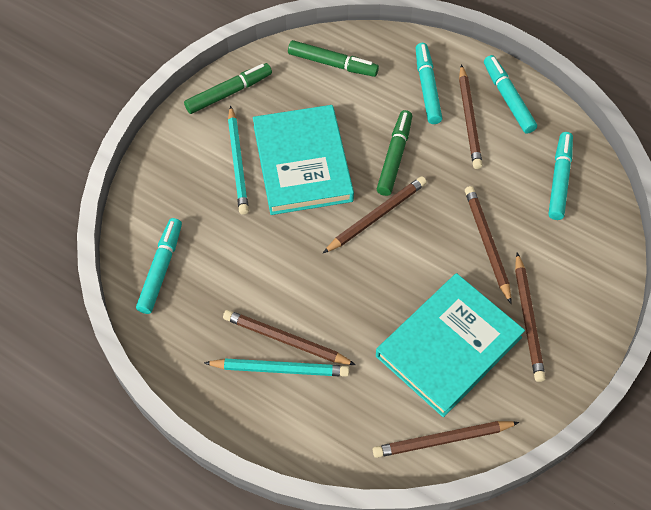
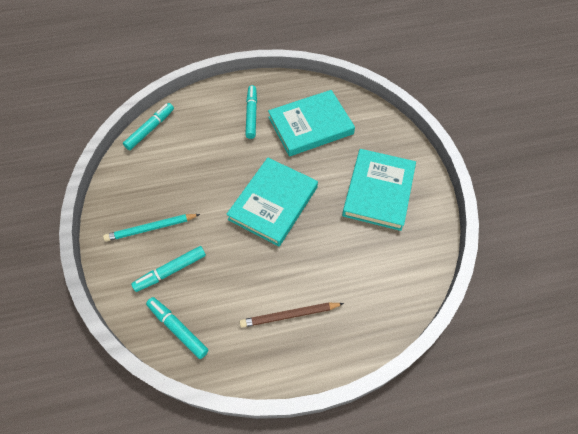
brown pencil: 6 -> 1
green marker: 3 -> 0
turquoise book: 2 -> 3
turquoise pencil: 2 -> 1

